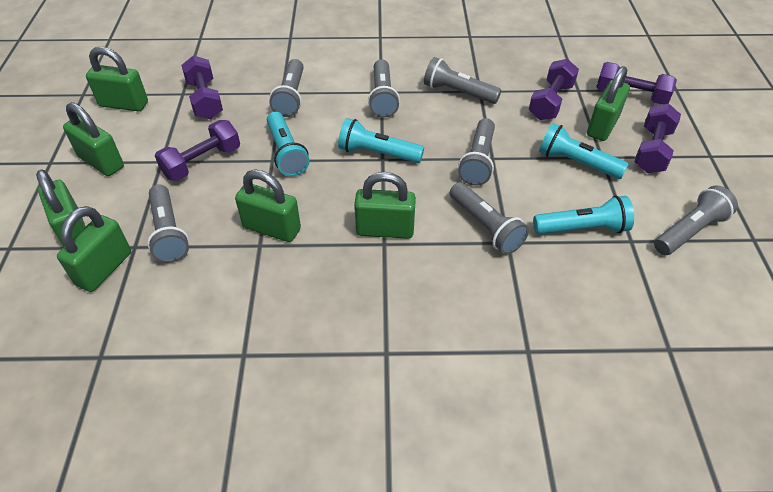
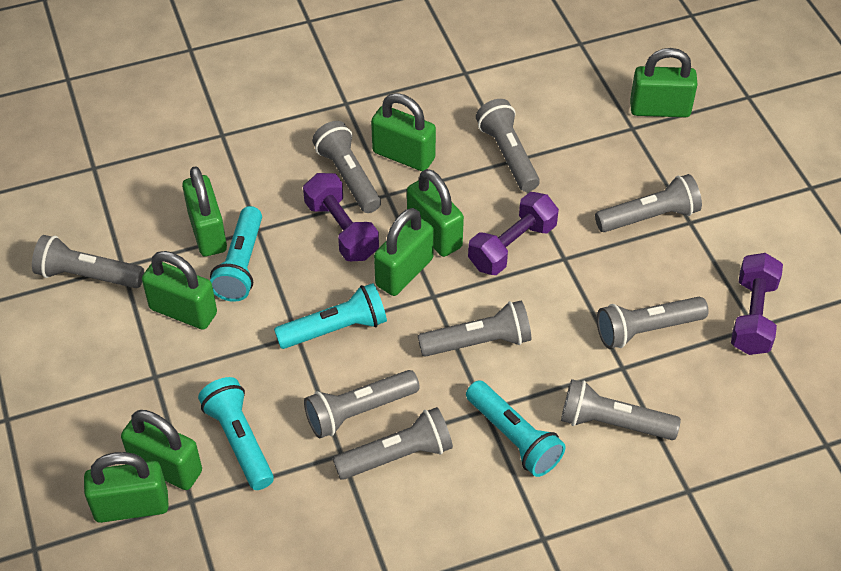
green padlock: 7 -> 8
grey flashlight: 7 -> 9
purple dumbbell: 5 -> 3

